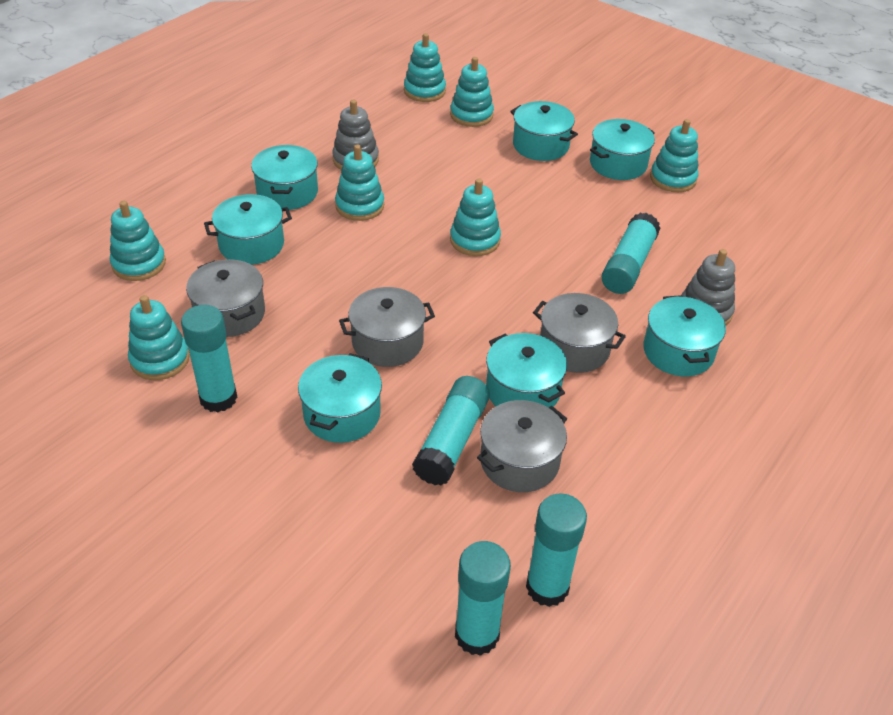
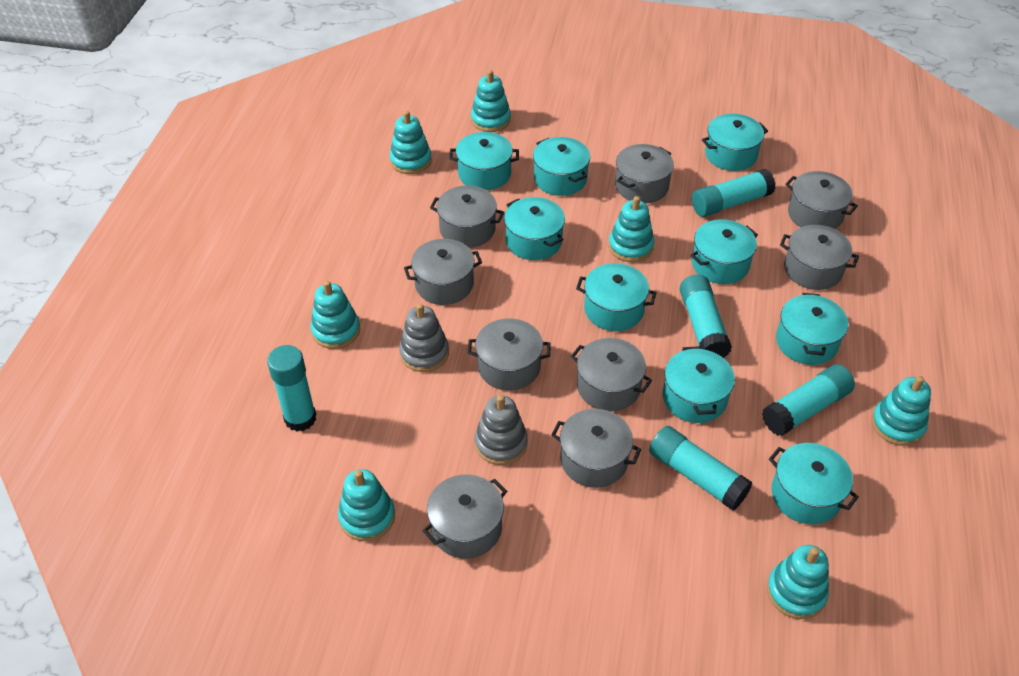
grey pot: 4 -> 9
turquoise pot: 7 -> 9

